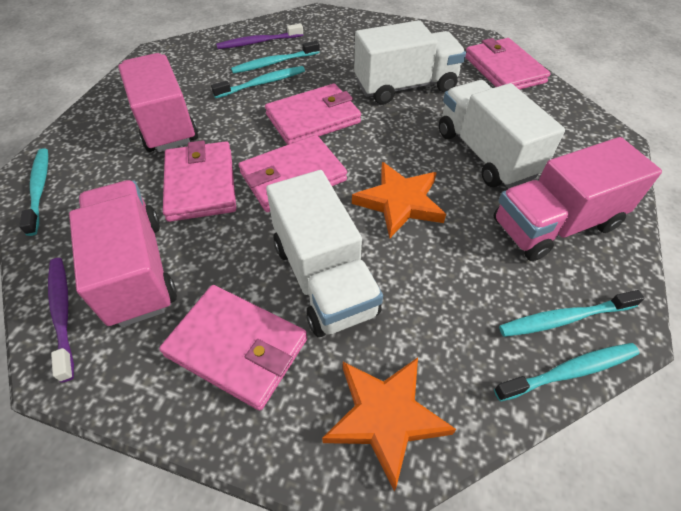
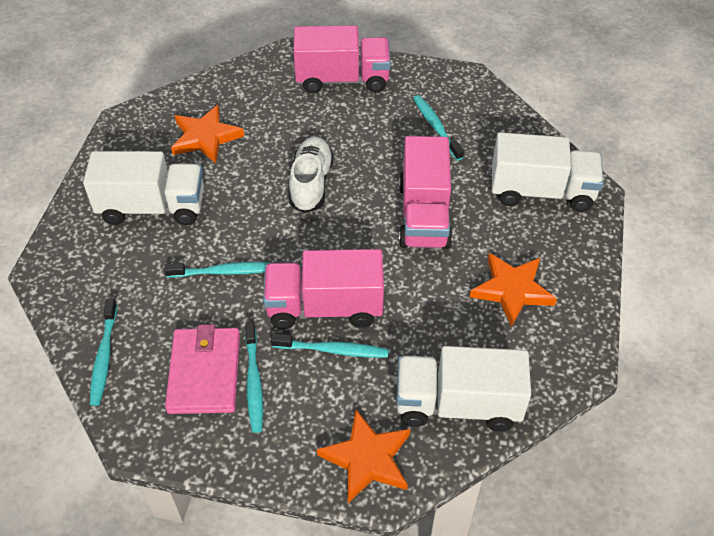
orange star: 2 -> 3
pink wallet: 5 -> 1
purple toothbrush: 2 -> 0
white shoe: 0 -> 1

